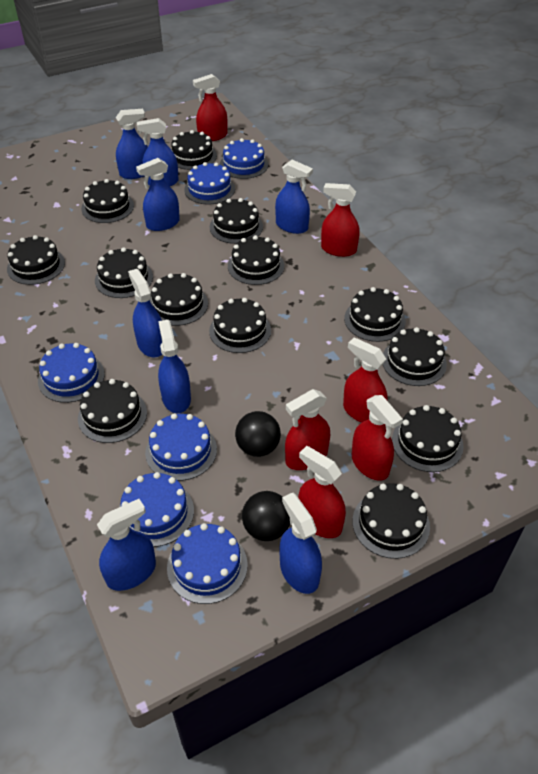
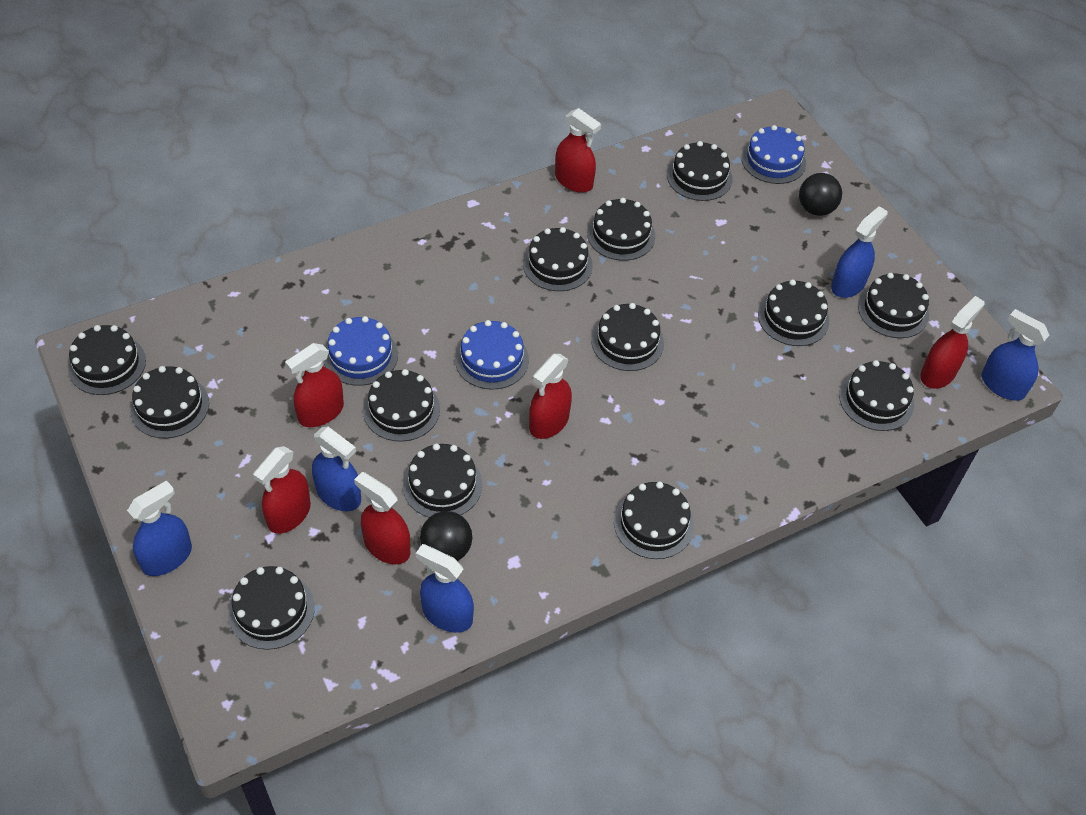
blue cake: 6 -> 3
blue spray bottle: 8 -> 5

